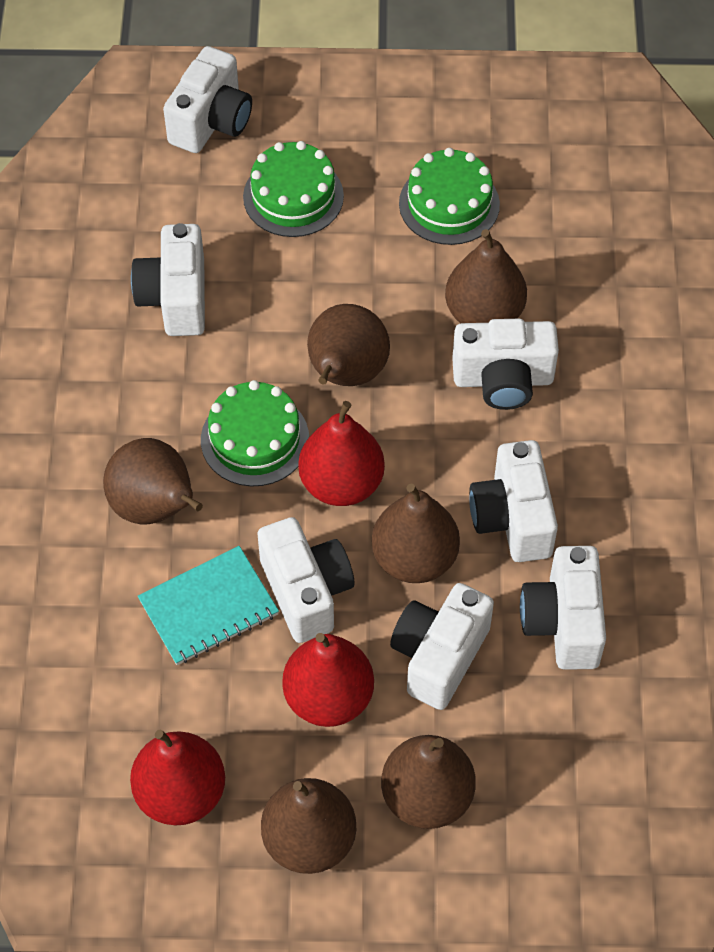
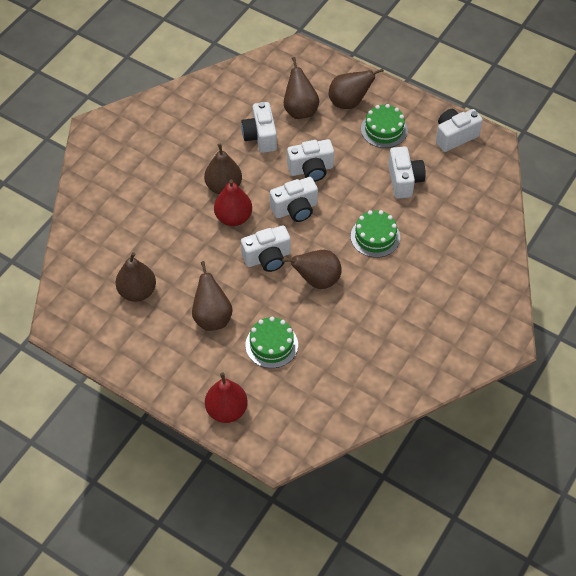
red pear: 3 -> 2
turquoise notebook: 1 -> 0
white camera: 7 -> 6

